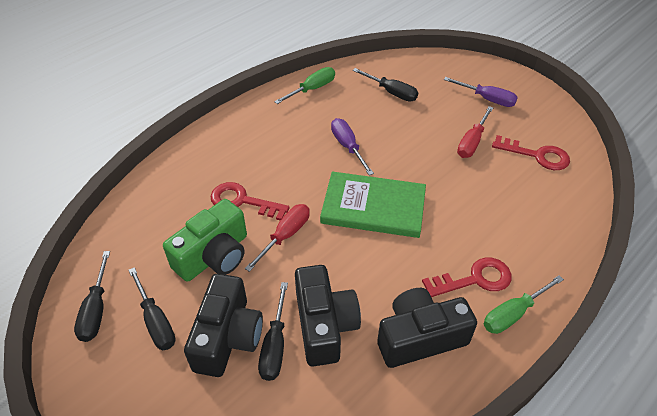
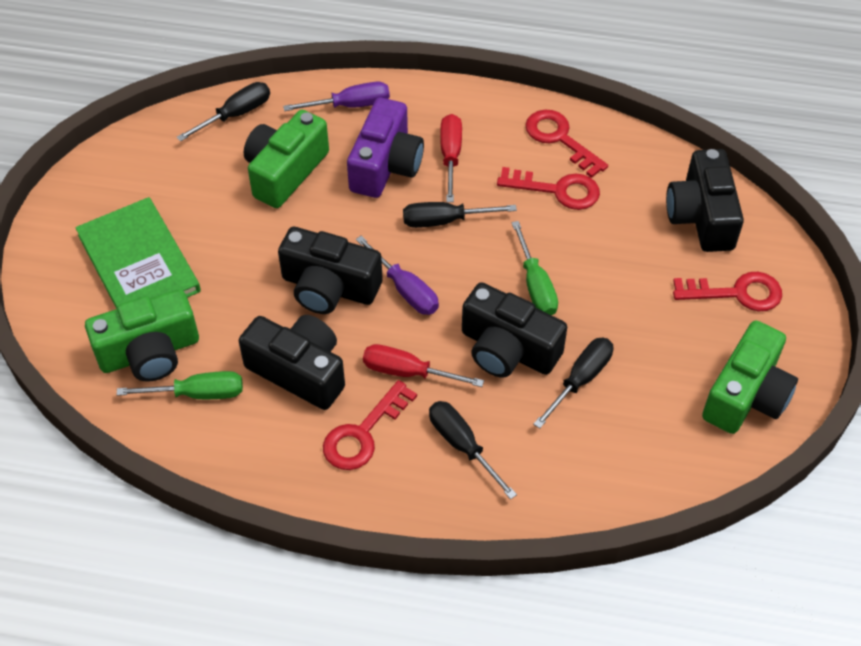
black camera: 3 -> 4
green camera: 1 -> 3
purple camera: 0 -> 1
red key: 3 -> 4

